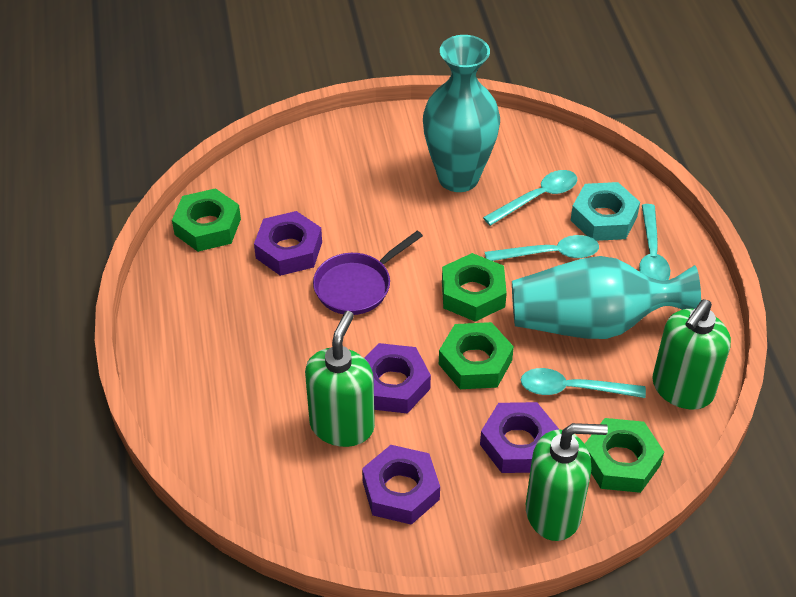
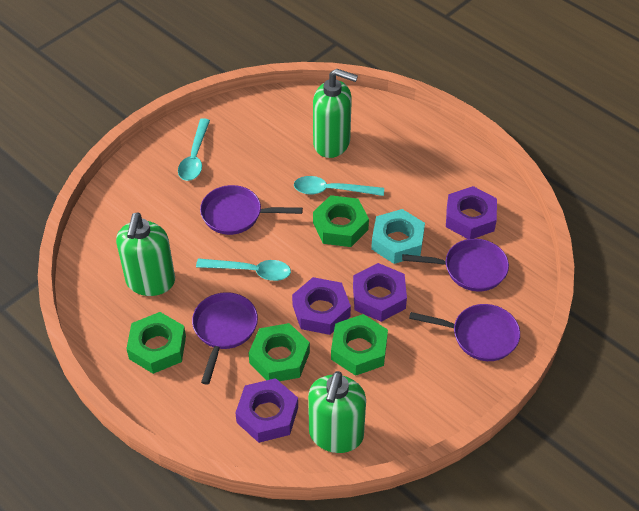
purple pan: 1 -> 4
turquoise spoon: 4 -> 3
turquoise vase: 2 -> 0

